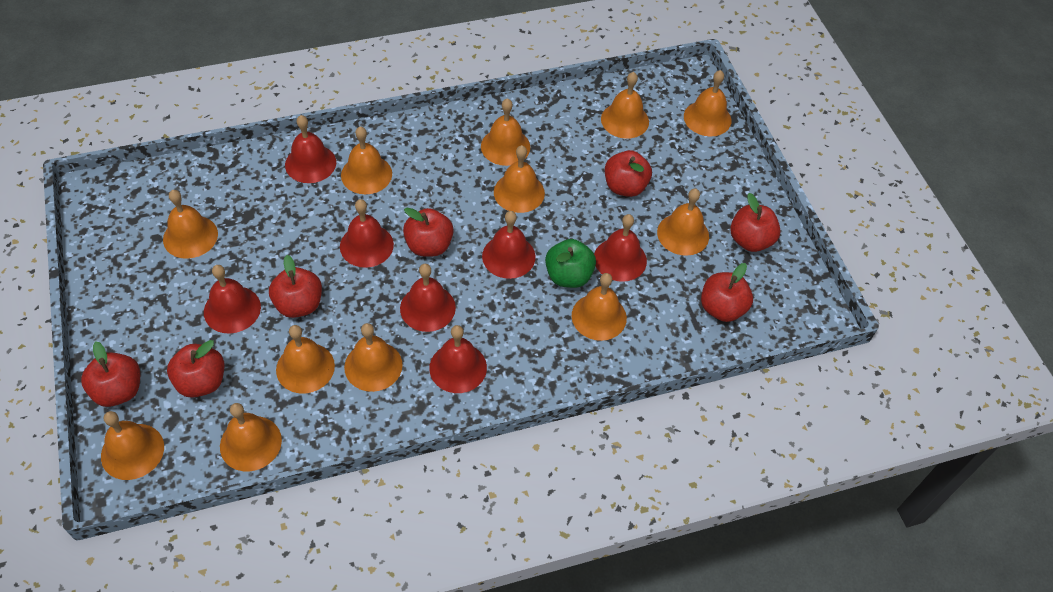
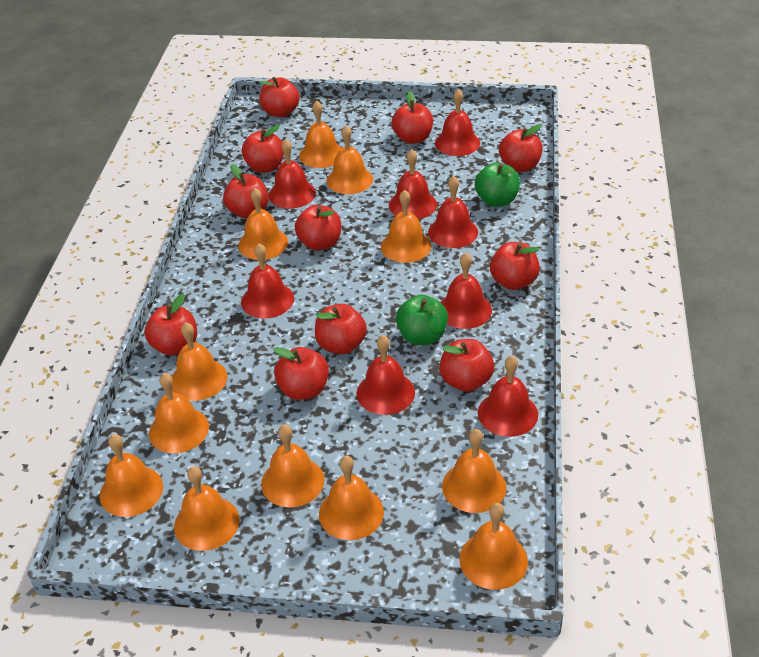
green apple: 1 -> 2
red apple: 7 -> 11
red bell: 7 -> 8

